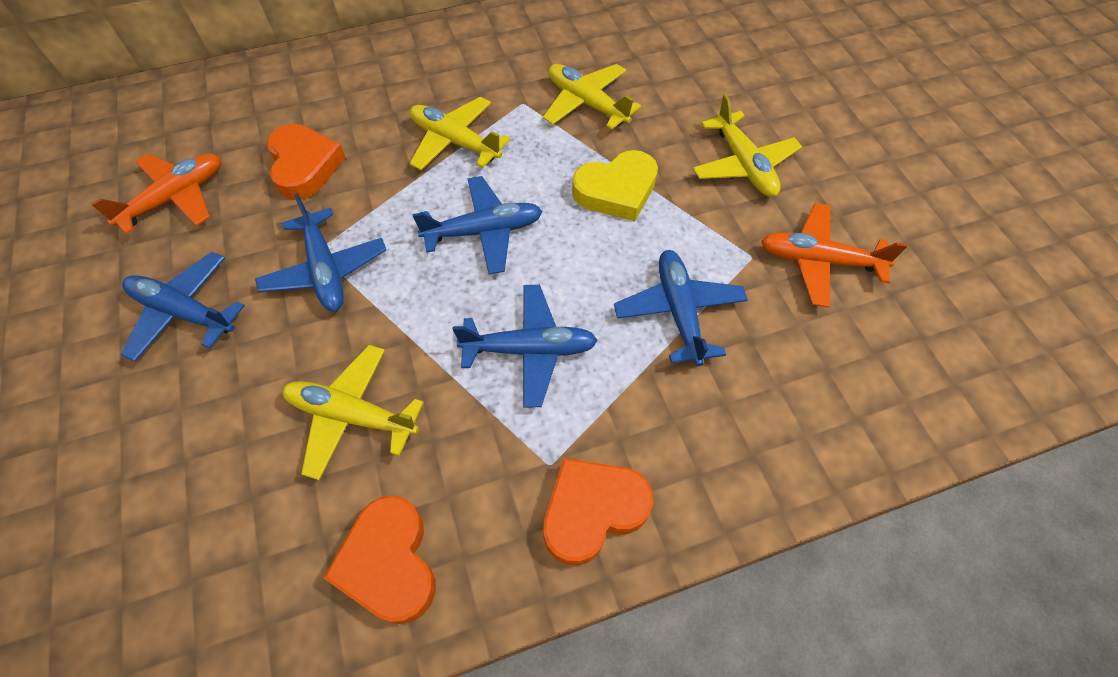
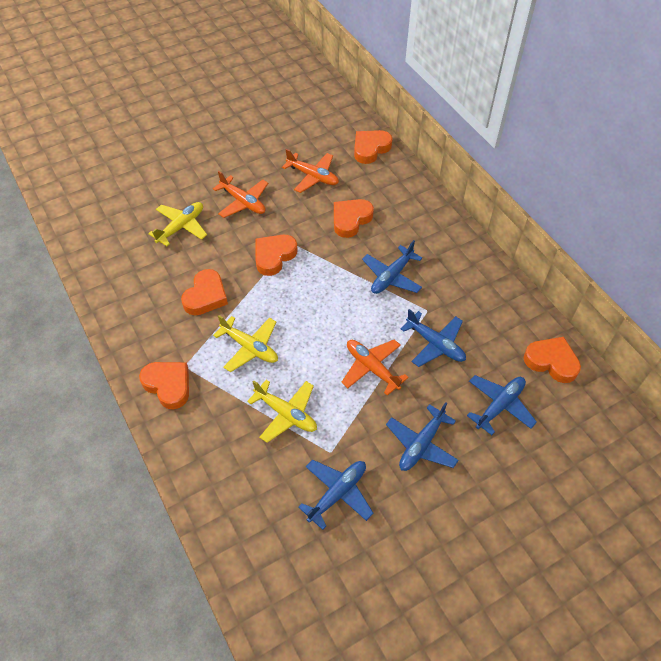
orange heart: 3 -> 6
orange plane: 2 -> 3
yellow heart: 1 -> 0
yellow plane: 4 -> 3

